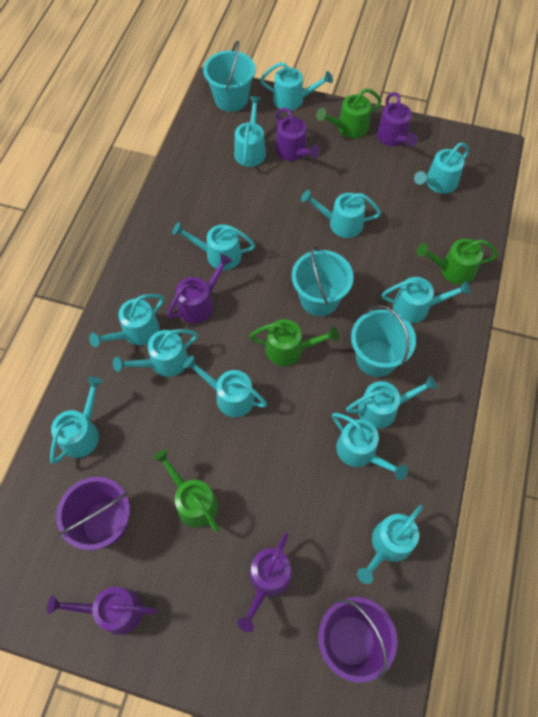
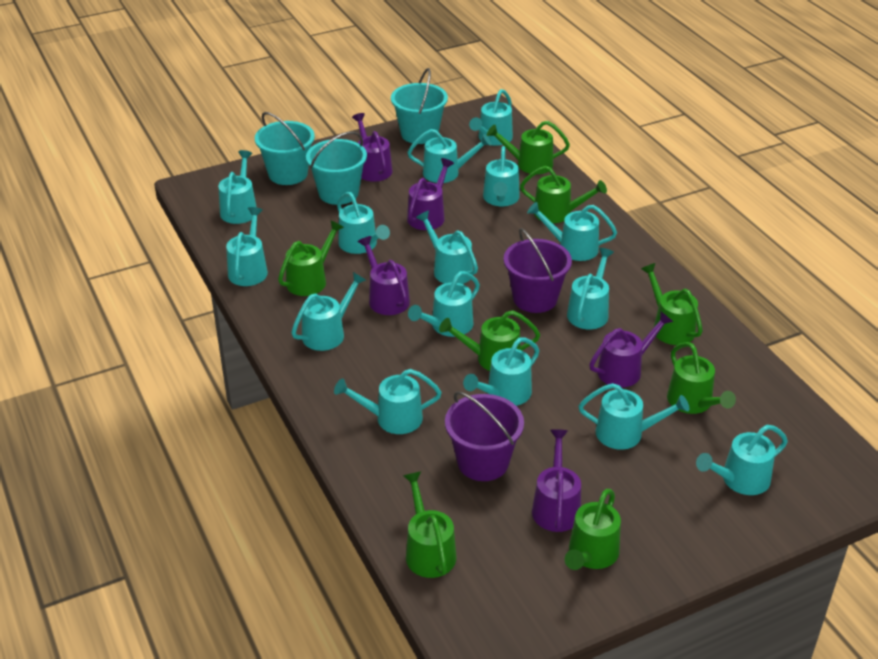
green watering can: 4 -> 8
turquoise watering can: 13 -> 15

